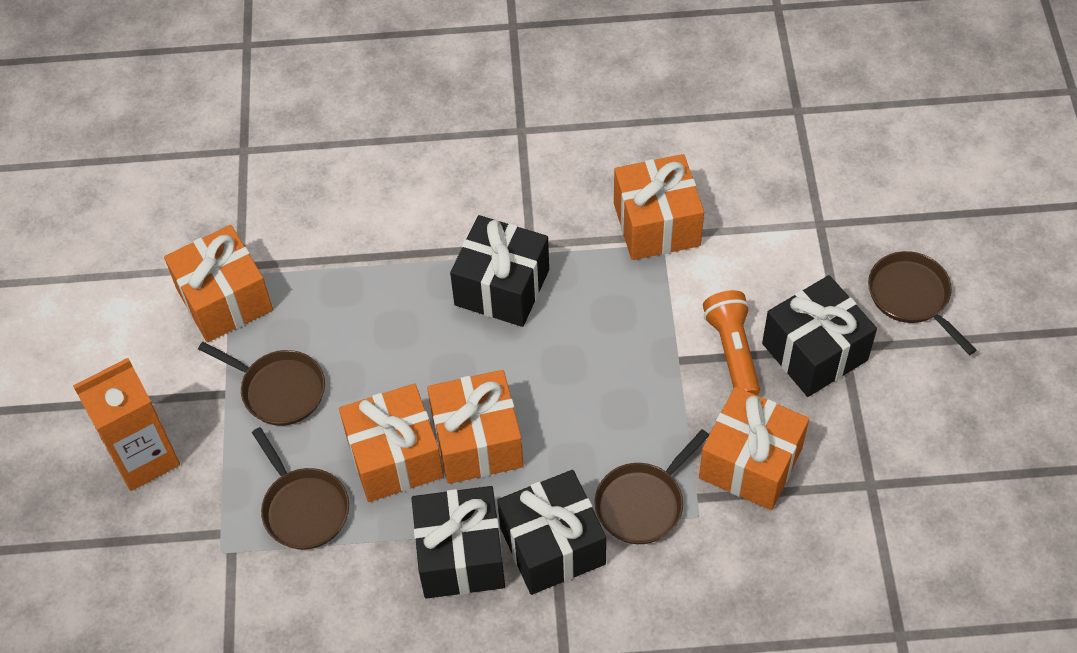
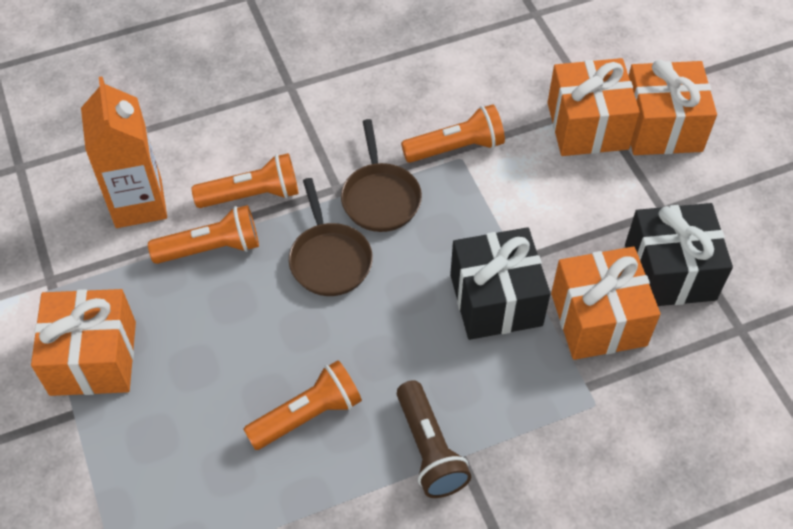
black gift: 4 -> 2
brown flashlight: 0 -> 1
brown pan: 4 -> 2
orange flashlight: 1 -> 4
orange gift: 5 -> 4

